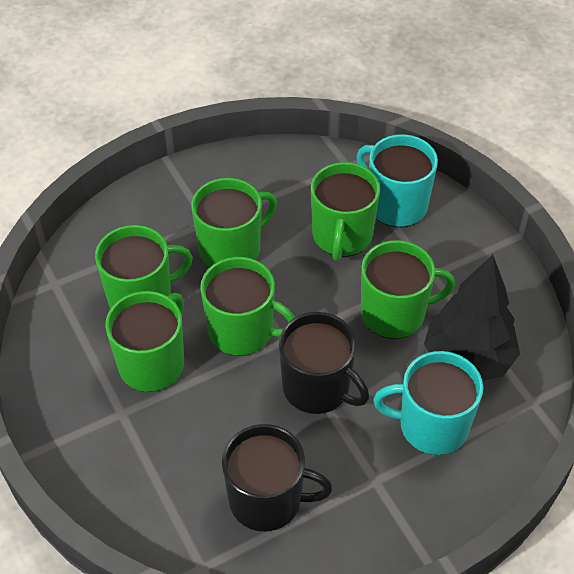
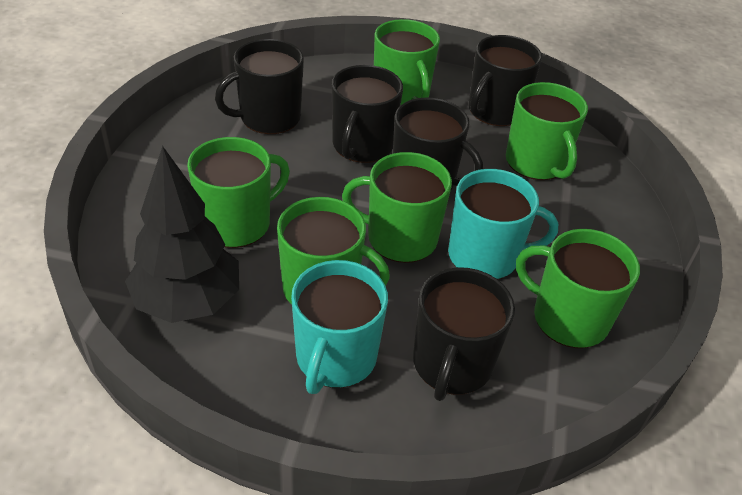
black mug: 2 -> 5

